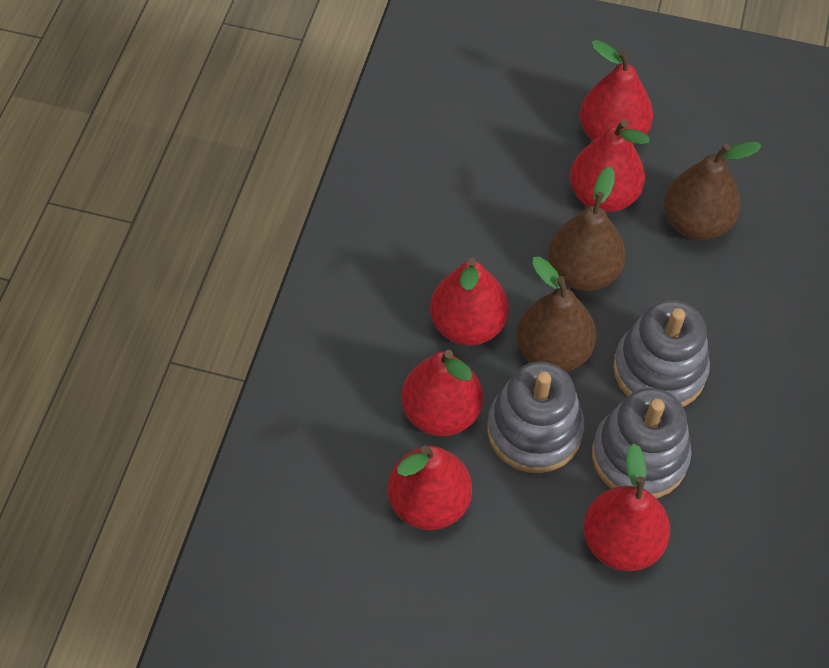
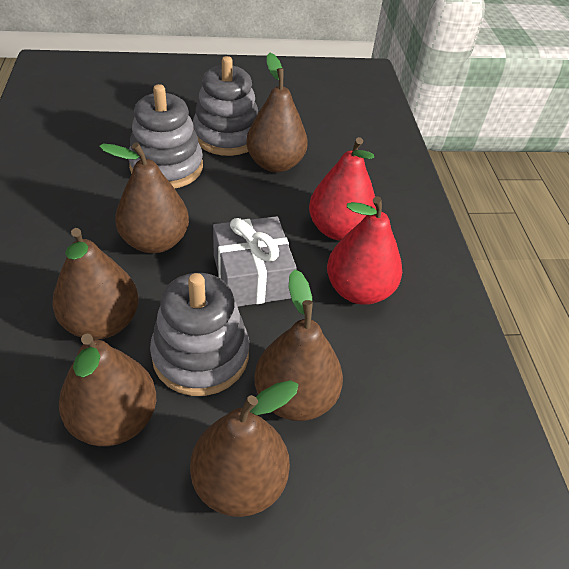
brown pear: 3 -> 6
grey gift: 0 -> 1
red pear: 6 -> 2

